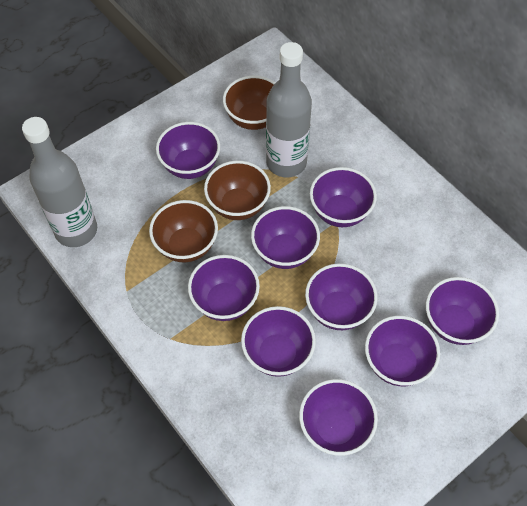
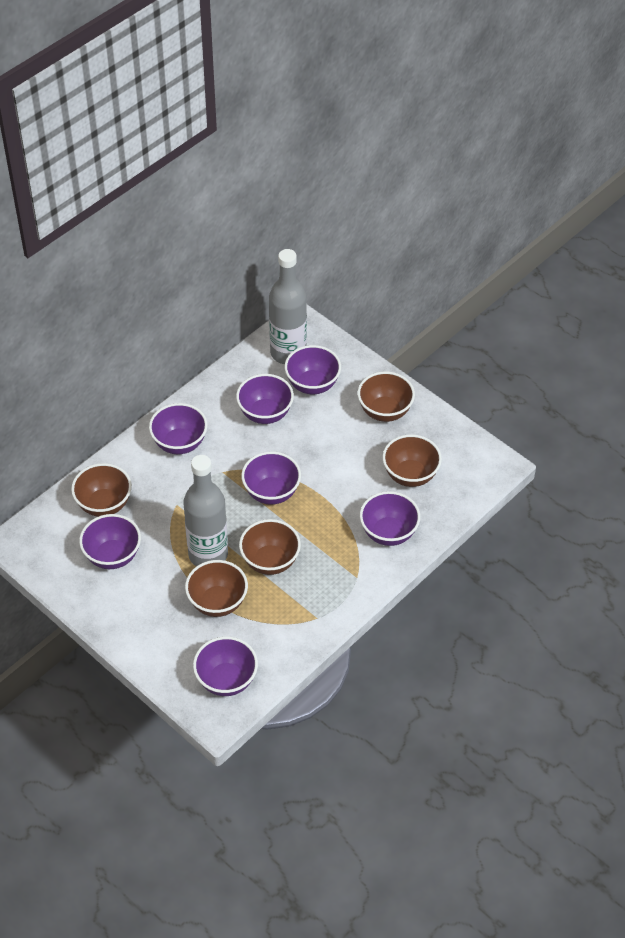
brown bowl: 3 -> 5
purple bowl: 9 -> 7

